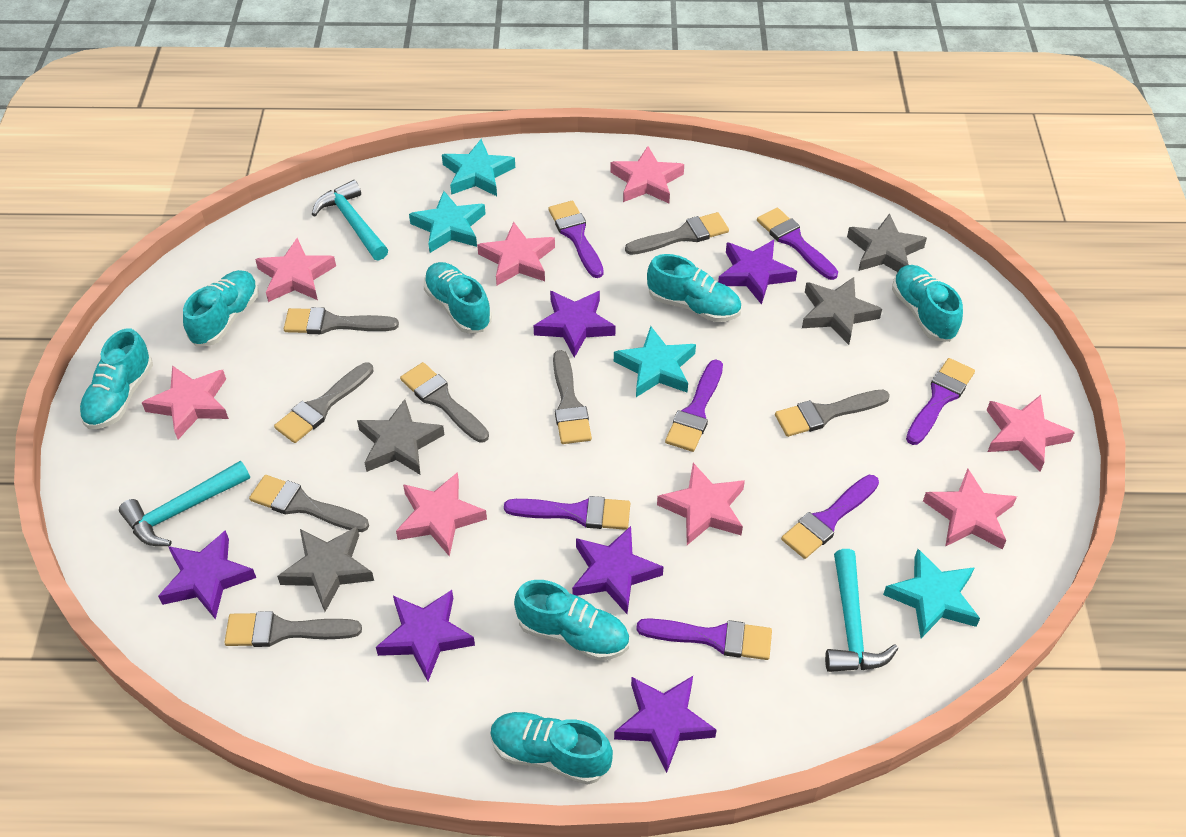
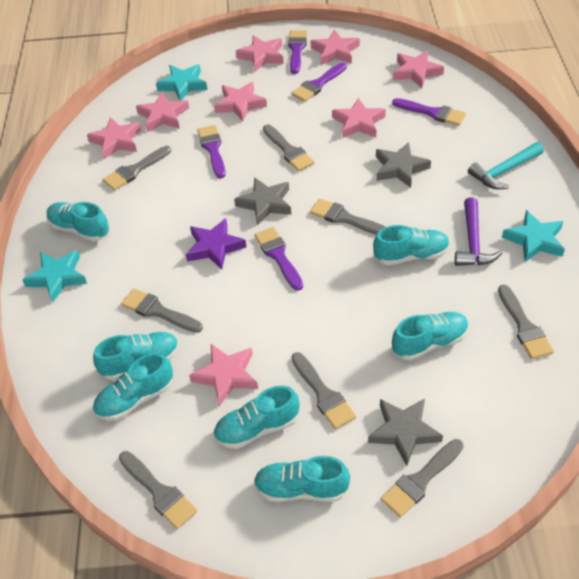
grey star: 4 -> 3
purple brush: 7 -> 5
purple hammer: 0 -> 1
purple star: 6 -> 1
turquoise hammer: 3 -> 1
turquoise star: 4 -> 3

